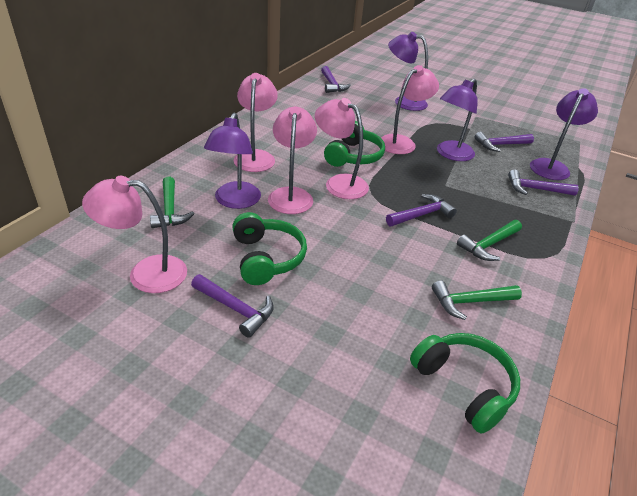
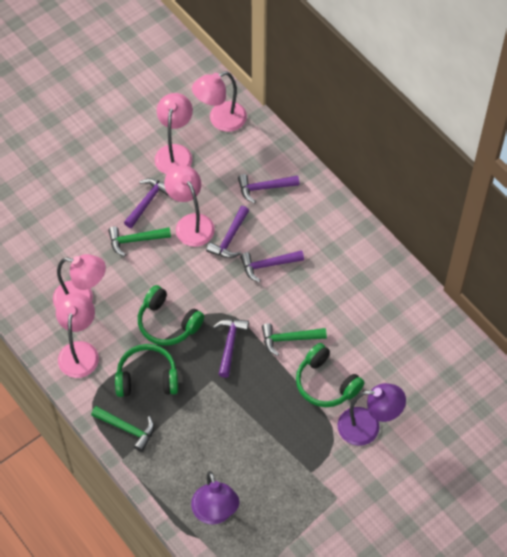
purple lamp: 4 -> 2

